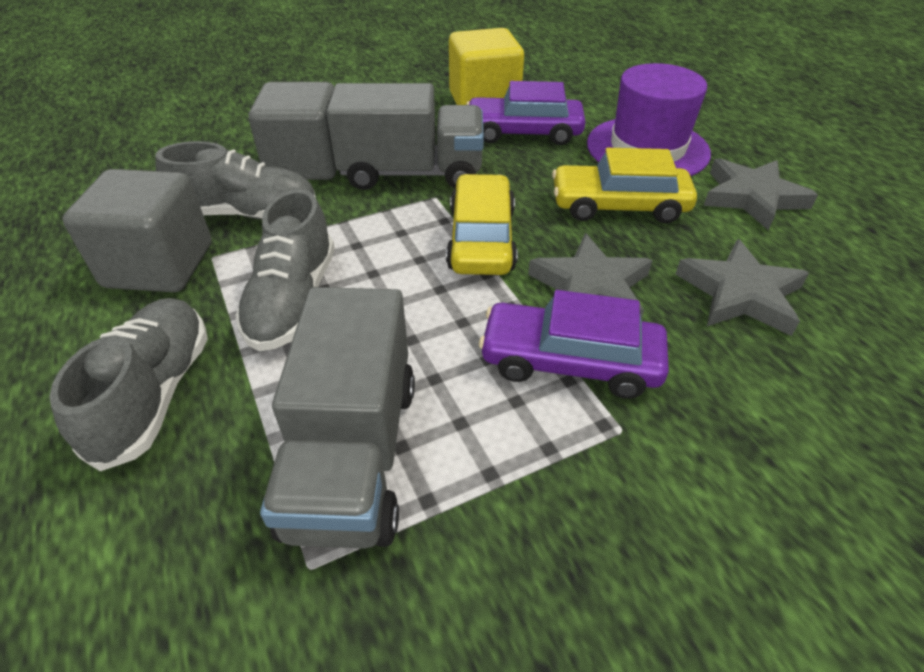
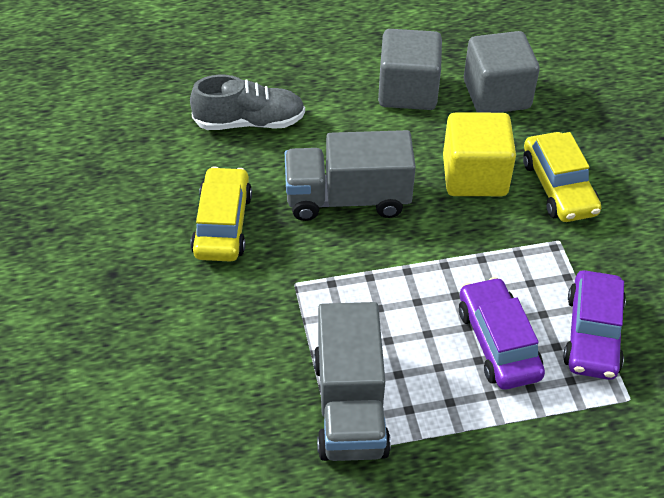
grey shoe: 3 -> 1
grey star: 3 -> 0
purple hat: 1 -> 0

